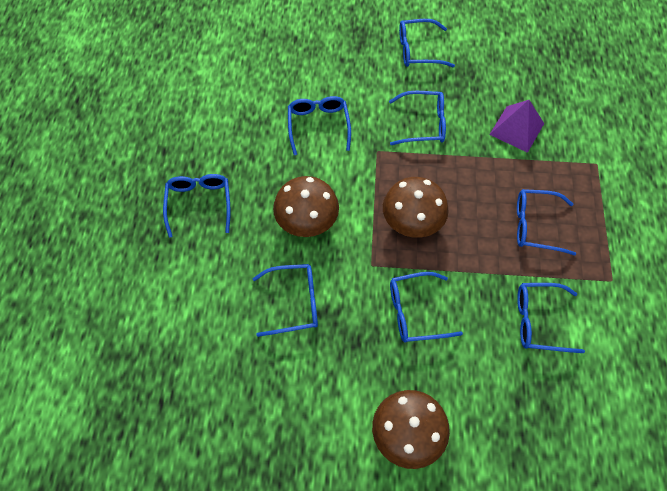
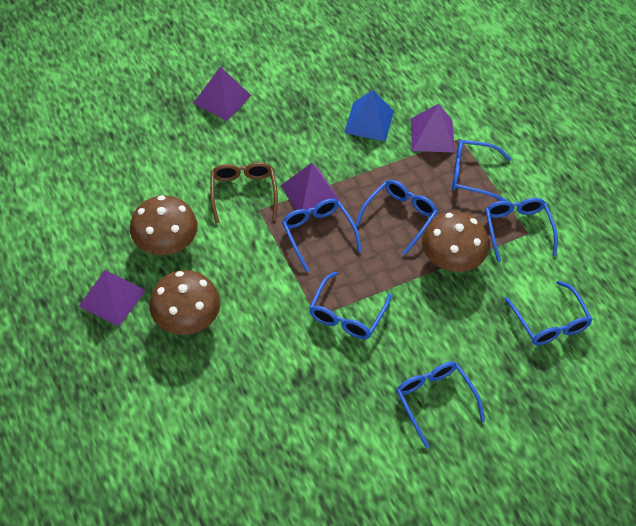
blue glasses: 8 -> 7
blue pyramid: 0 -> 1
brown glasses: 0 -> 1
purple pyramid: 1 -> 4

